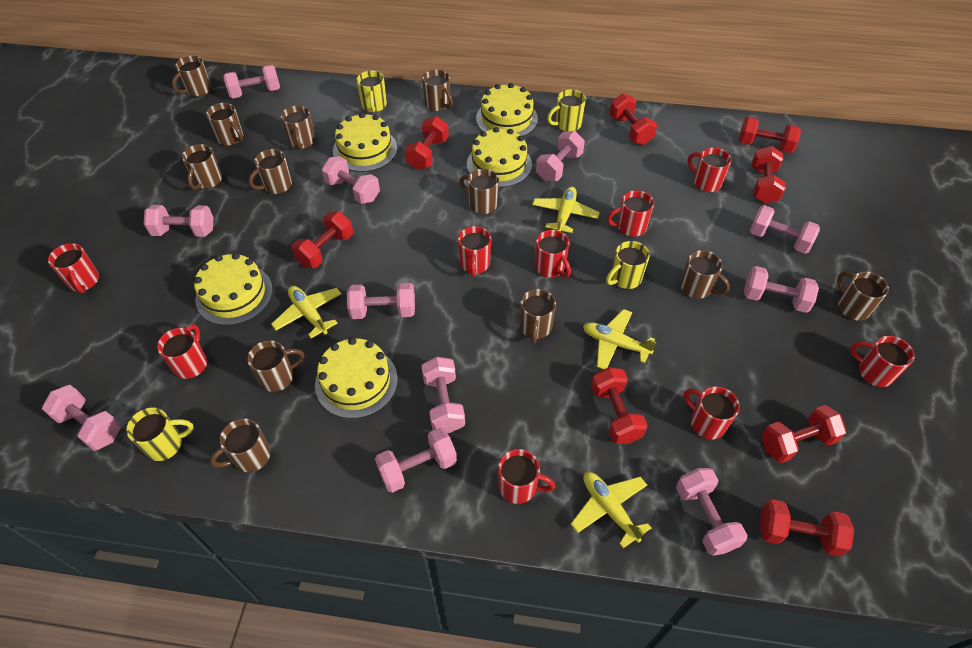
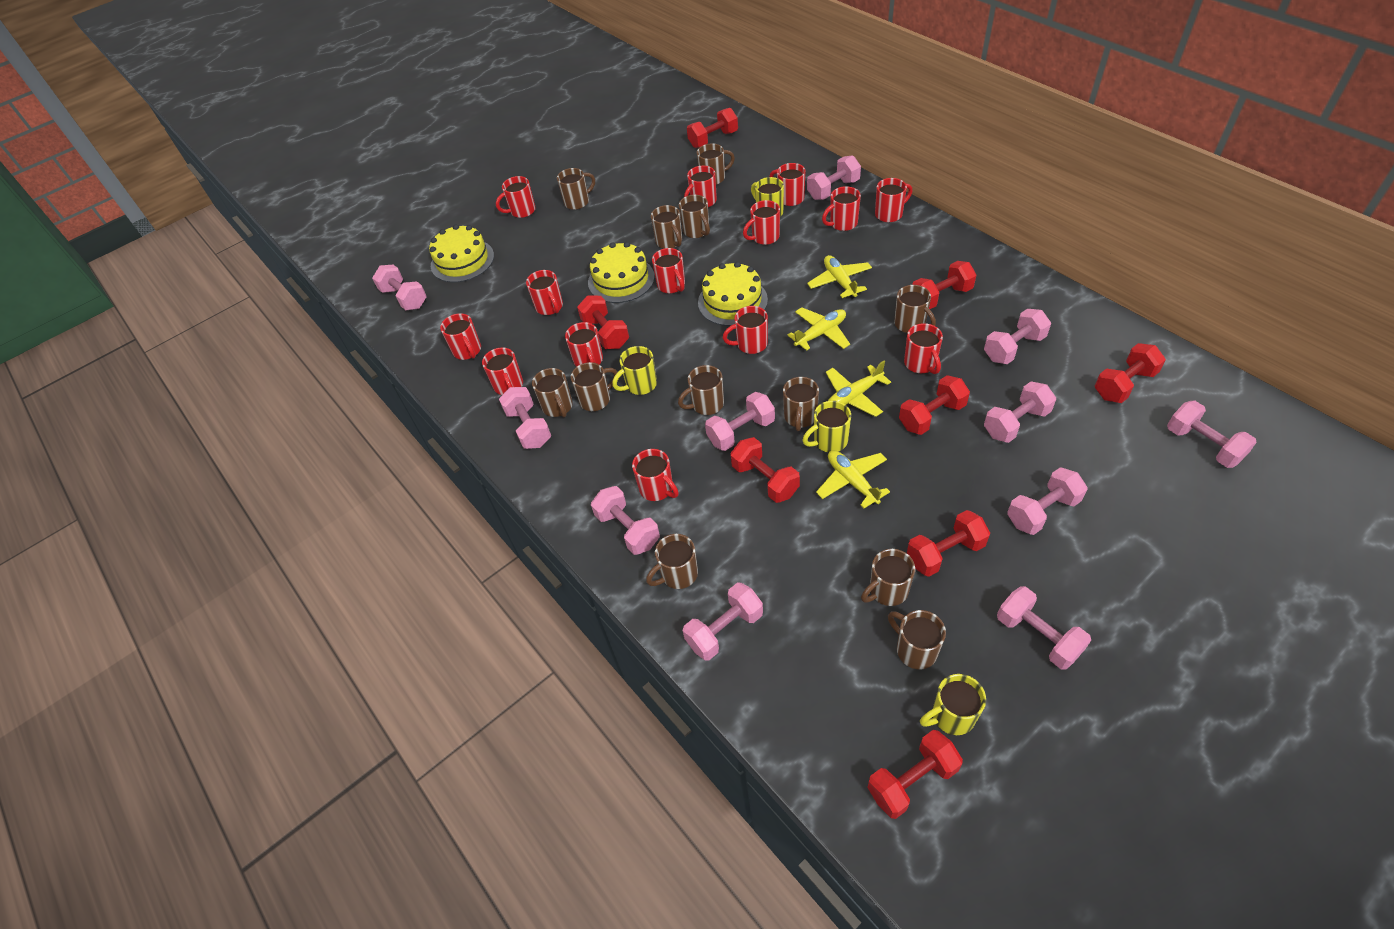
red mug: 9 -> 14
yellow cake: 5 -> 3

